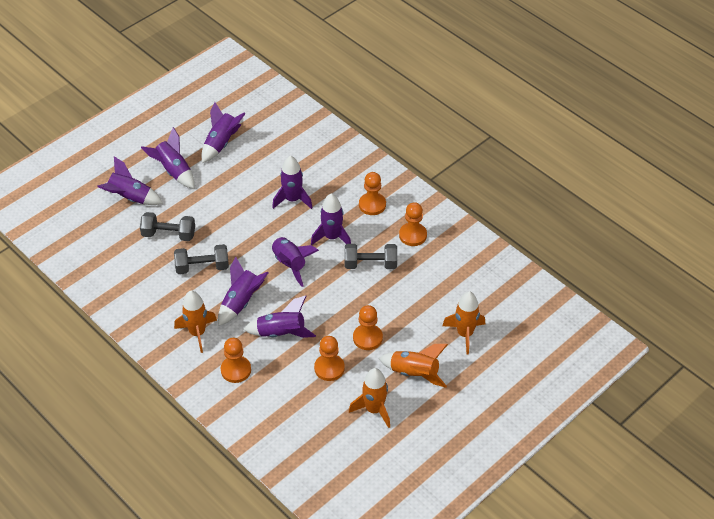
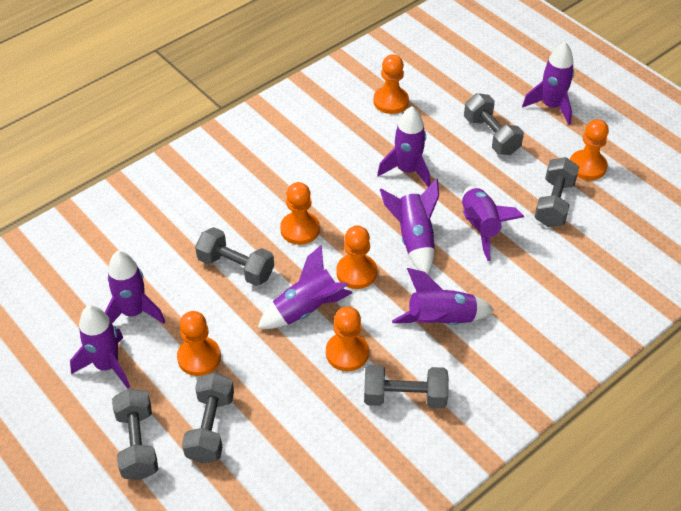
grey dumbbell: 3 -> 6
orange pawn: 5 -> 6
orange rocket: 4 -> 0

